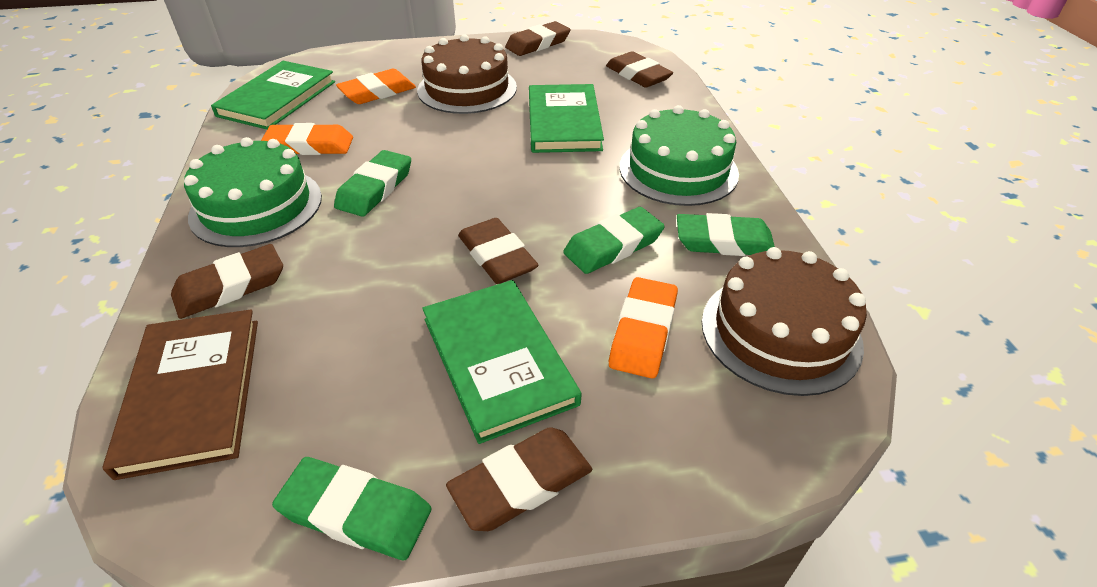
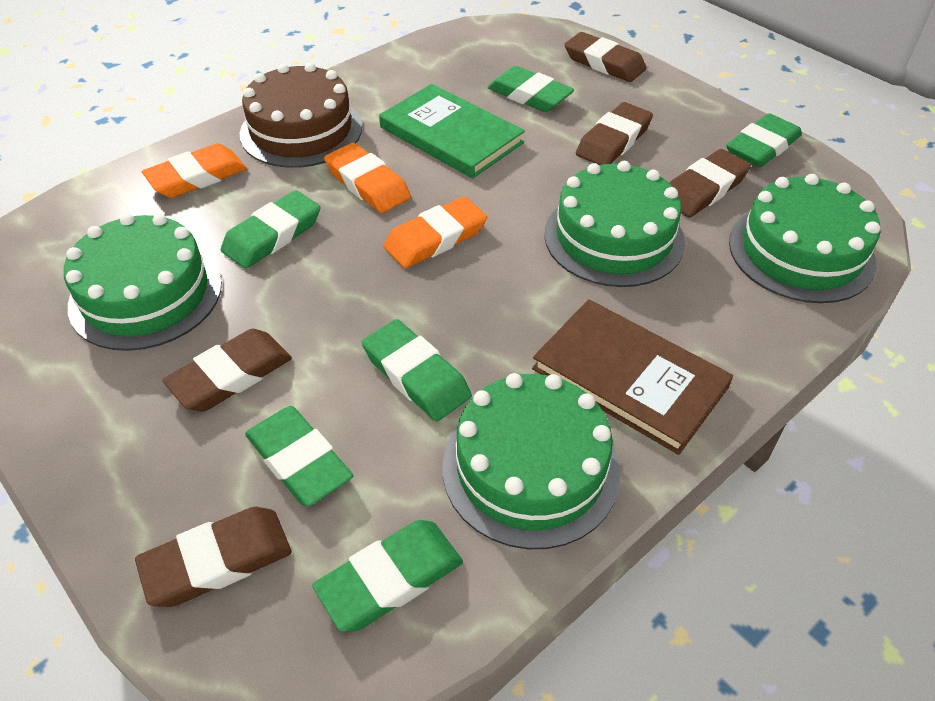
brown cake: 2 -> 1
green book: 3 -> 1
green cake: 2 -> 4
green eraser: 4 -> 6

